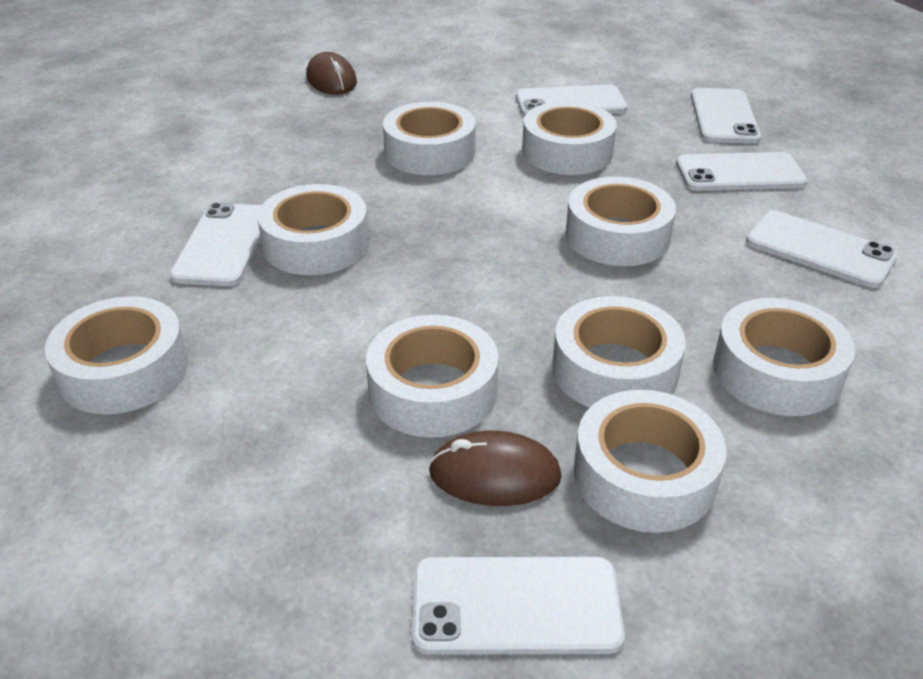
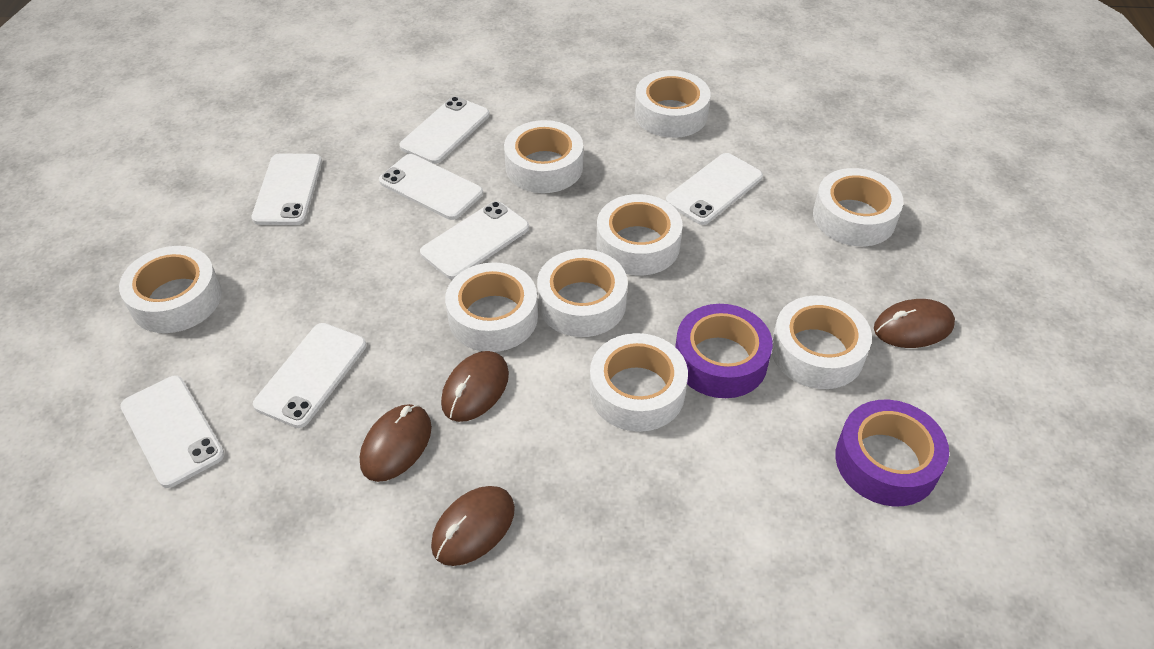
brown mouse: 2 -> 4
purple tape: 0 -> 2
white phone: 6 -> 7

